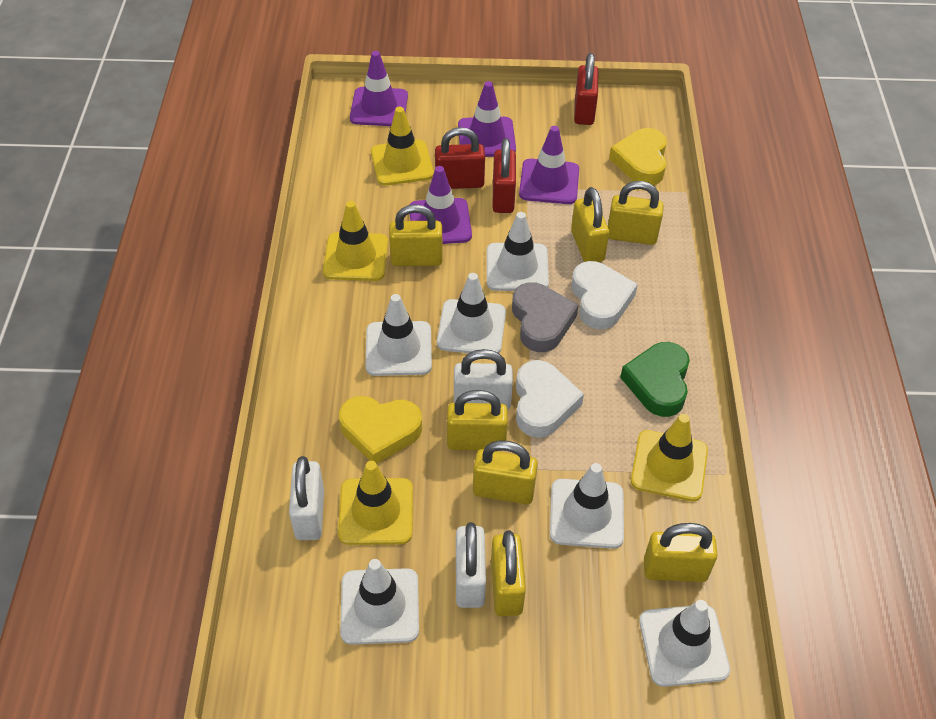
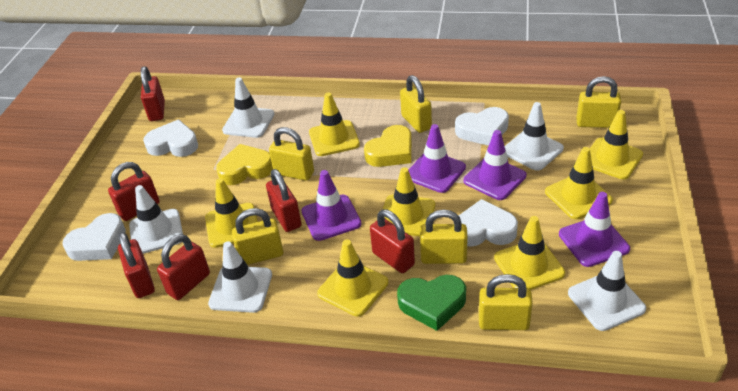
grey heart: 1 -> 0
red padlock: 3 -> 6
white heart: 2 -> 4
white padlock: 3 -> 0
white traffic cone: 6 -> 5
yellow padlock: 7 -> 6
yellow traffic cone: 4 -> 7

